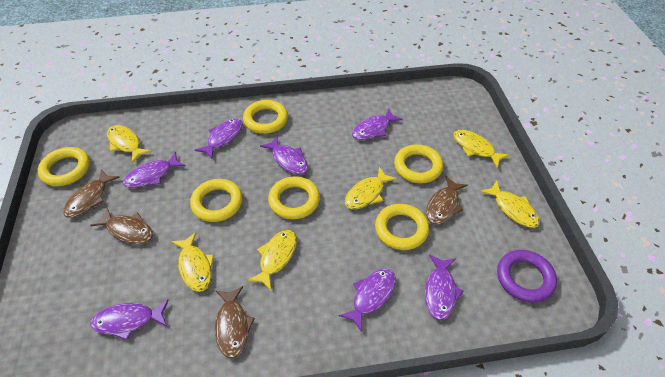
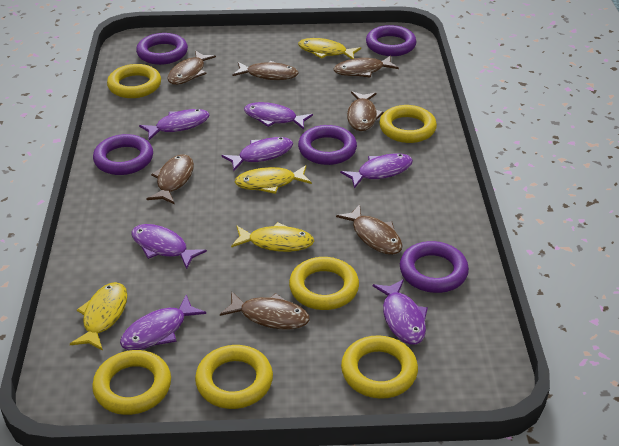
brown fish: 4 -> 7
purple ring: 1 -> 5
yellow fish: 6 -> 4

